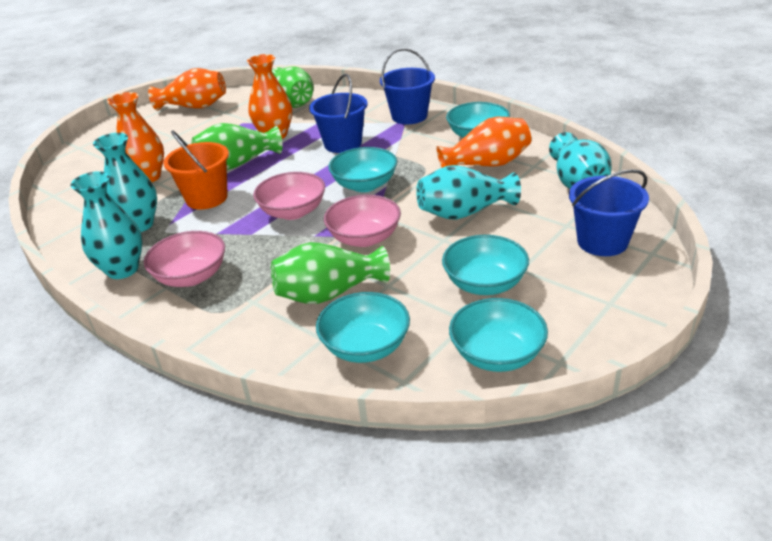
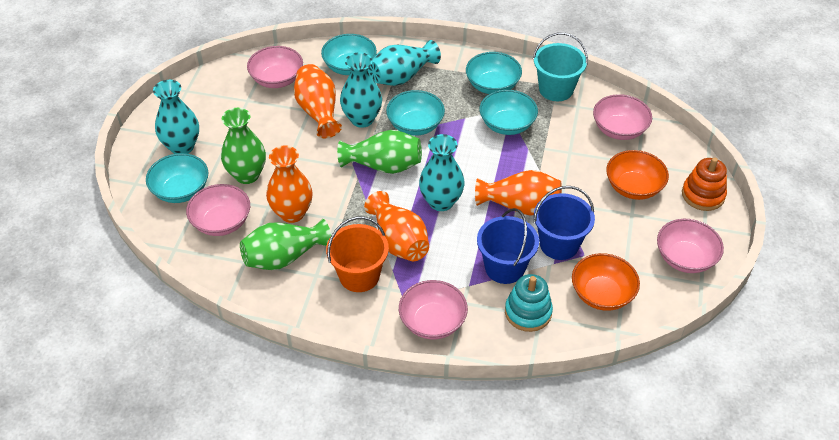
blue bucket: 3 -> 2
orange bowl: 0 -> 2
orange stacking toy: 0 -> 1
pink bowl: 3 -> 5
turquoise bucket: 0 -> 1
turquoise stacking toy: 0 -> 1

